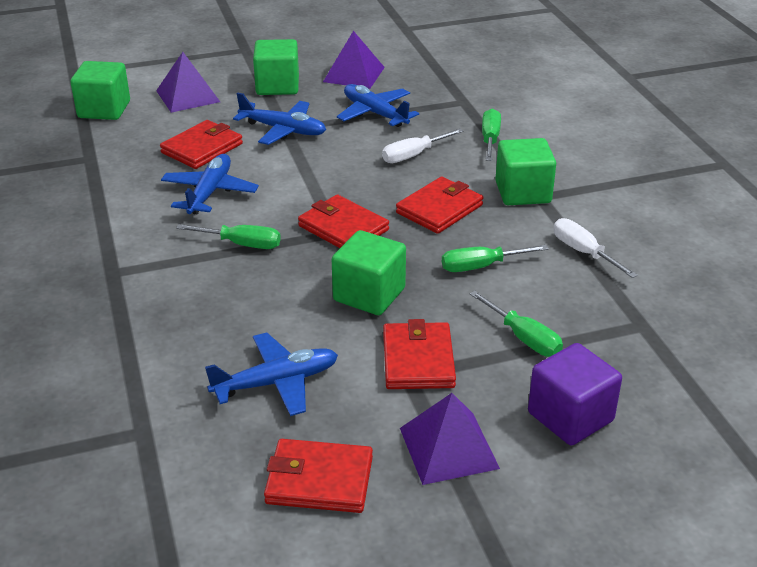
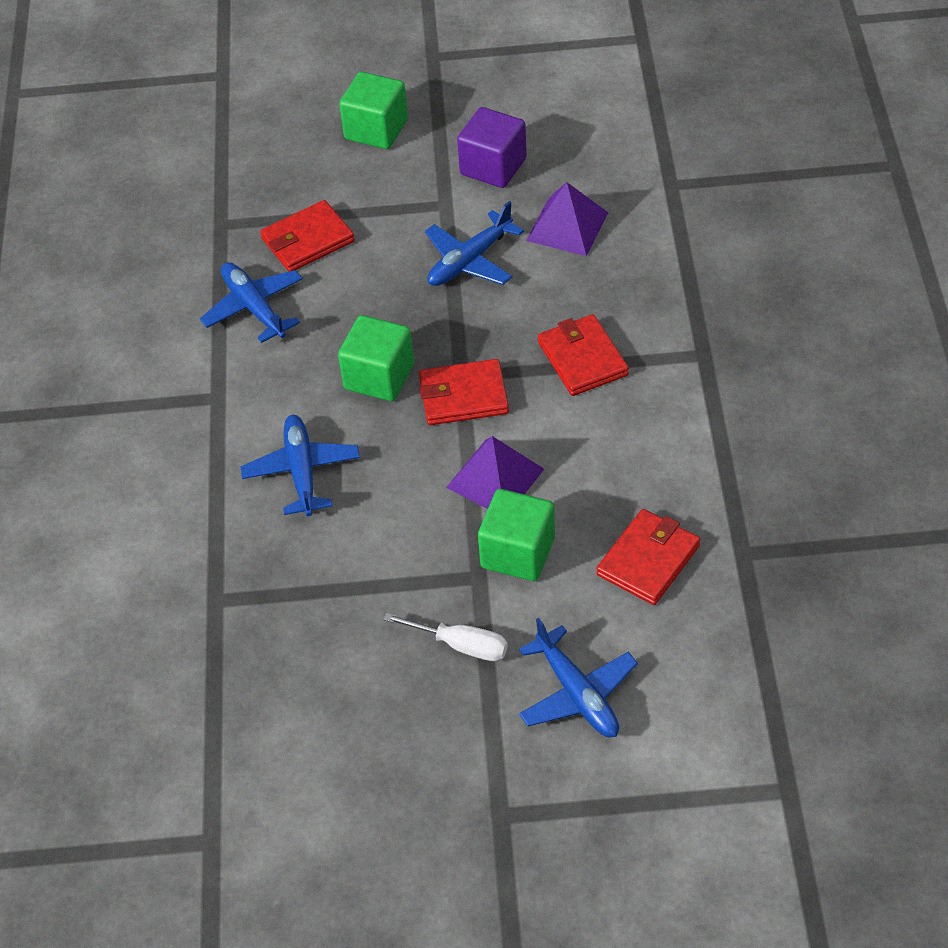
green cube: 4 -> 3
green screwdriver: 4 -> 0
purple pyramid: 3 -> 2
red wallet: 5 -> 4
white screwdriver: 2 -> 1

